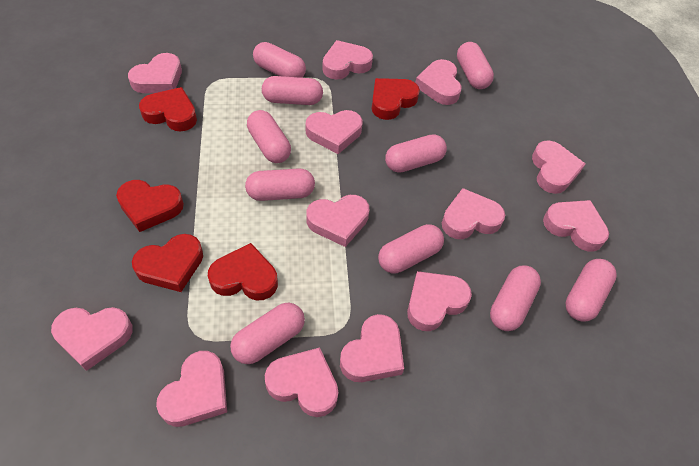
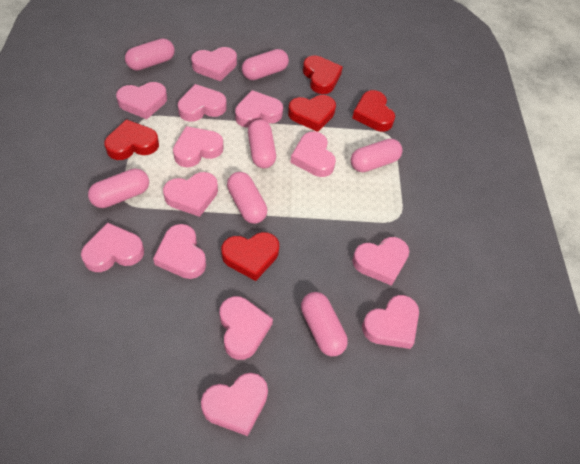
pink capsule: 10 -> 7

